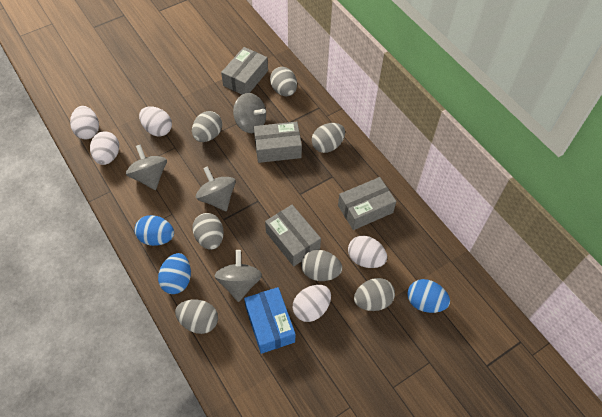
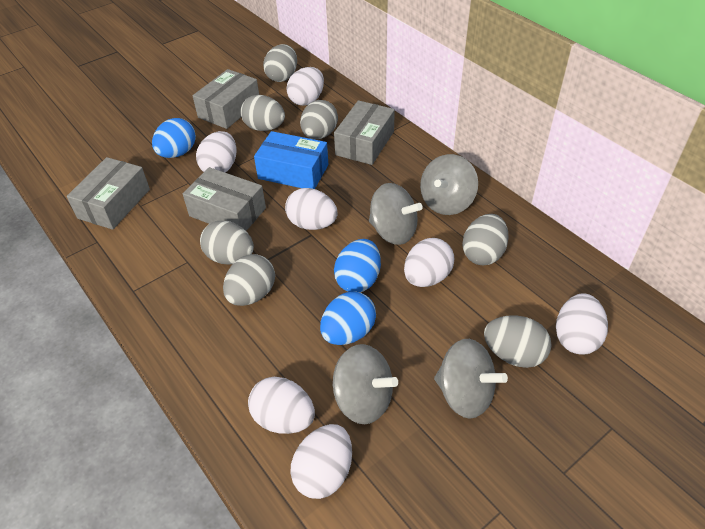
white egg: 5 -> 7

